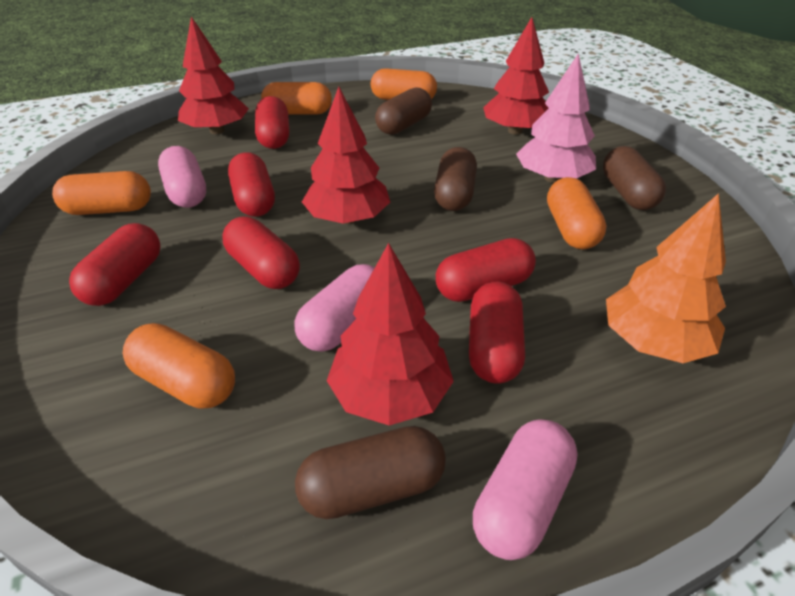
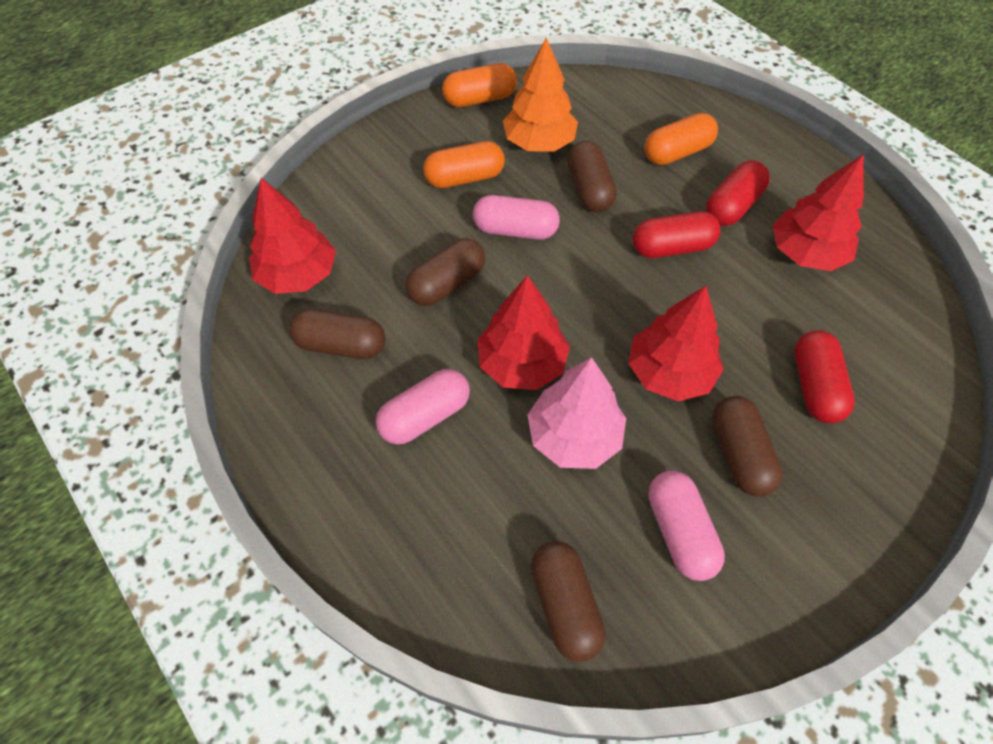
brown capsule: 4 -> 5
orange capsule: 5 -> 3
red capsule: 6 -> 3

